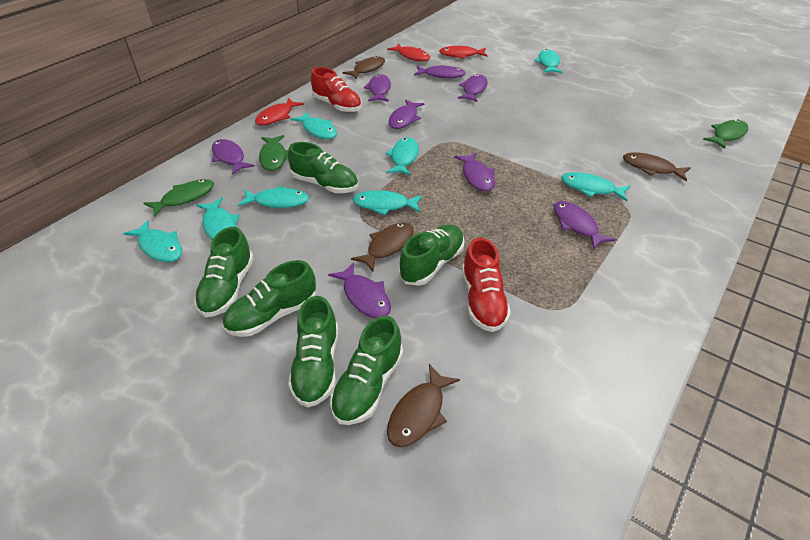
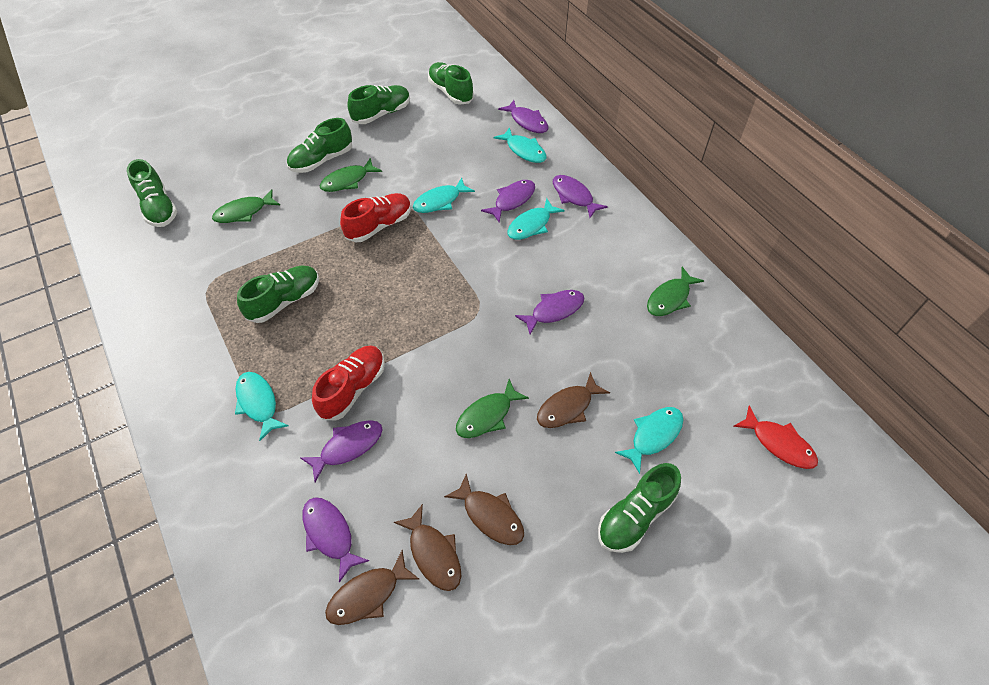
green fish: 3 -> 4
purple fish: 8 -> 6
red fish: 3 -> 1
turquoise fish: 8 -> 5

